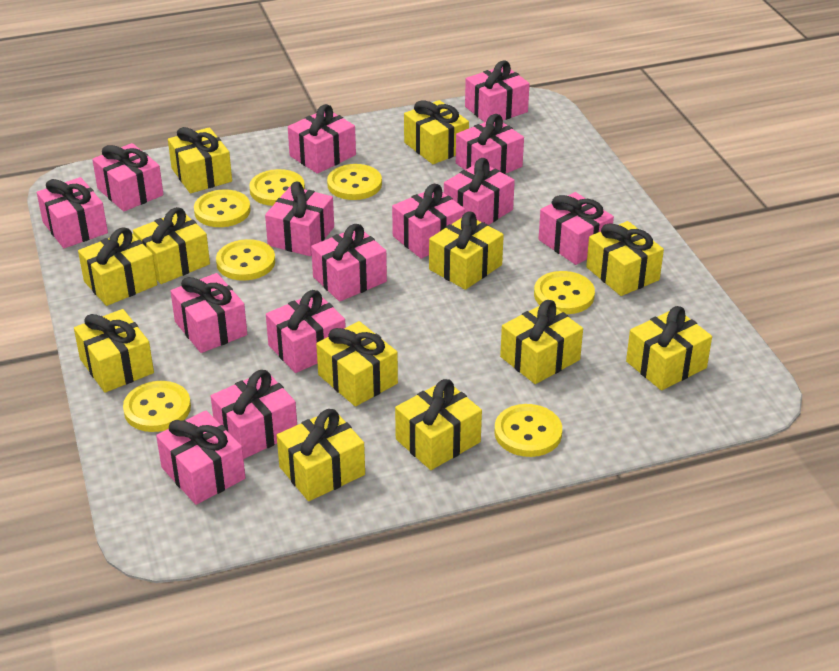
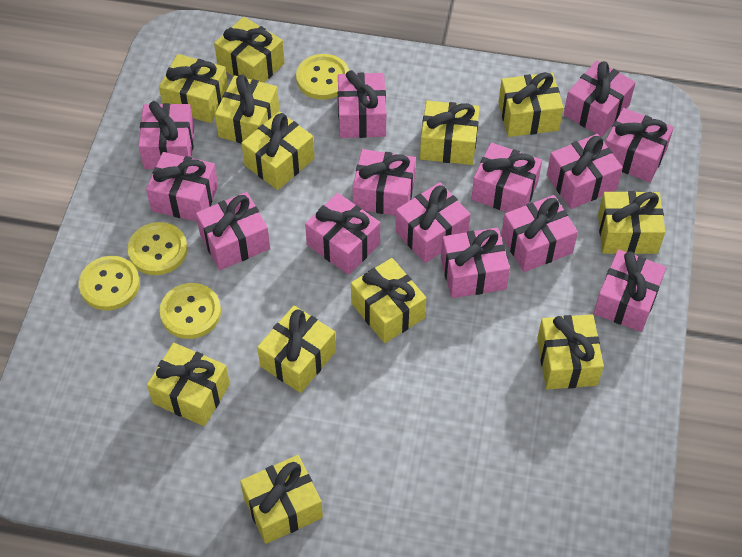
yellow button: 7 -> 4

